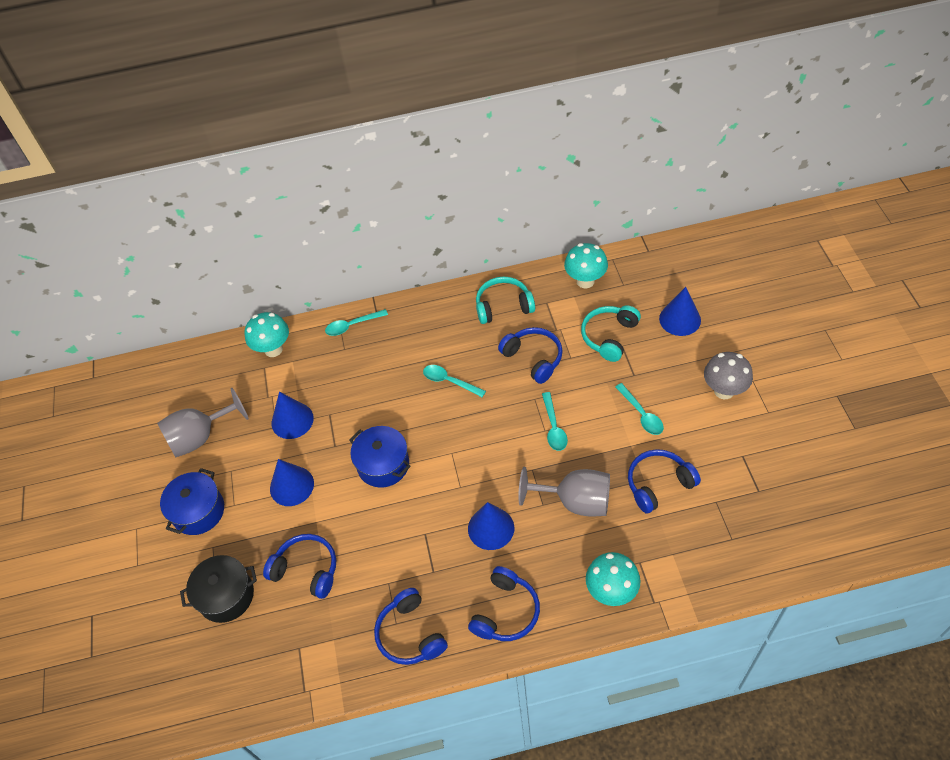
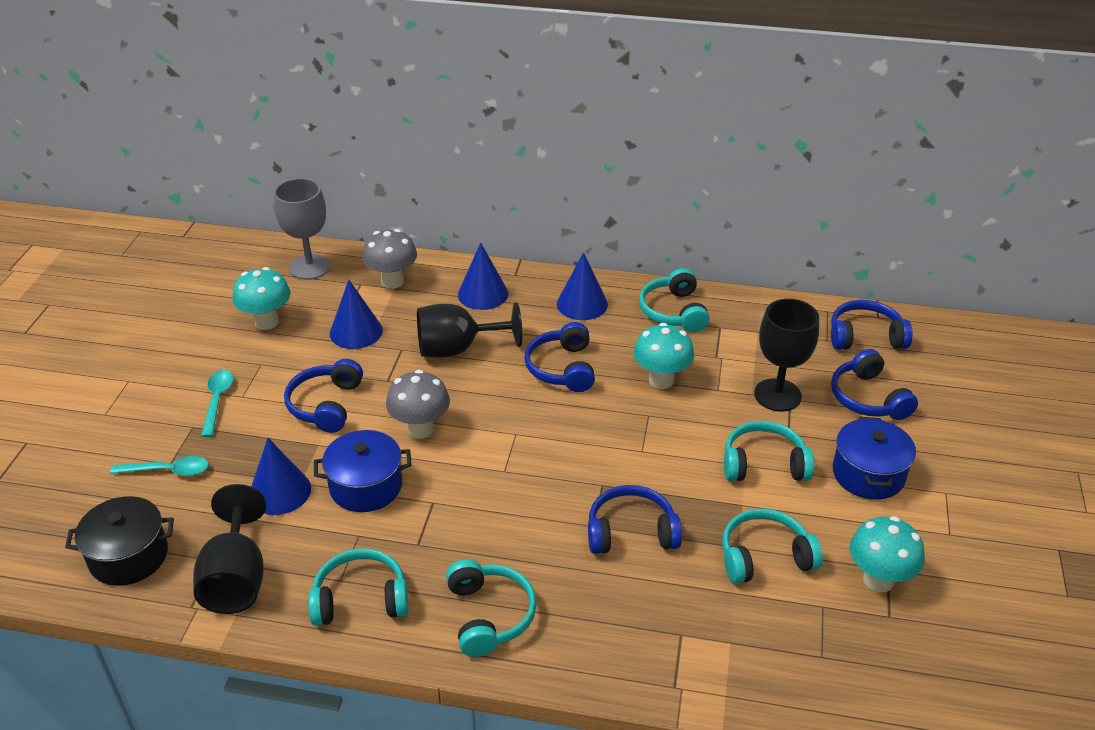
black goblet: 0 -> 3
grey goblet: 2 -> 1
grey mushroom: 1 -> 2
turquoise headphones: 2 -> 5
turquoise spoon: 4 -> 2

